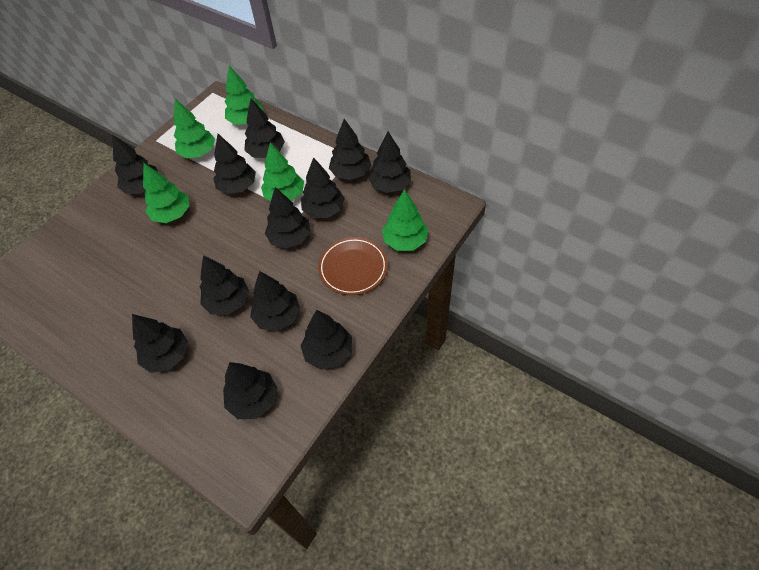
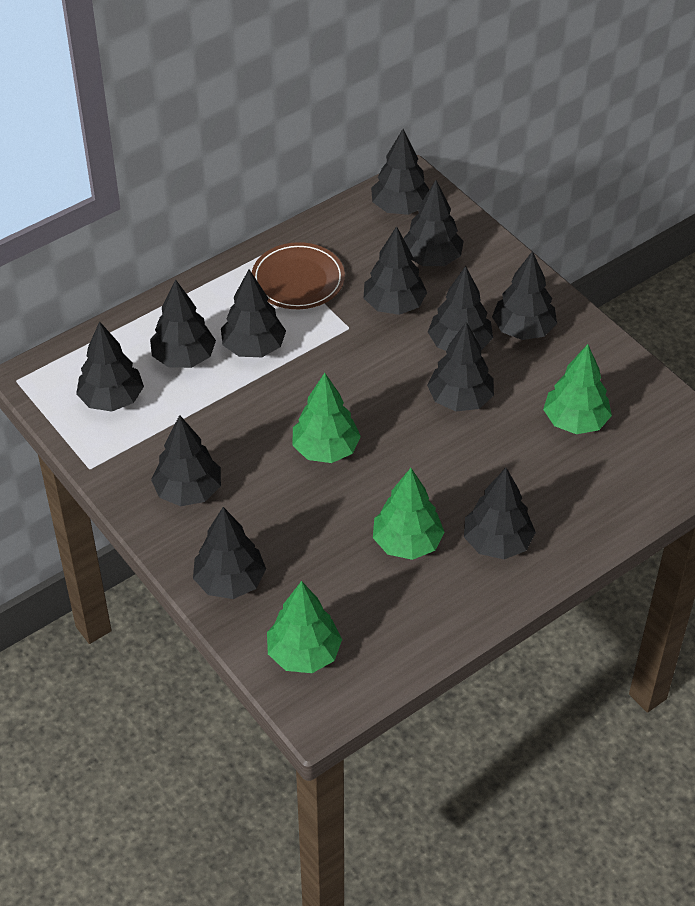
green tree: 5 -> 4

